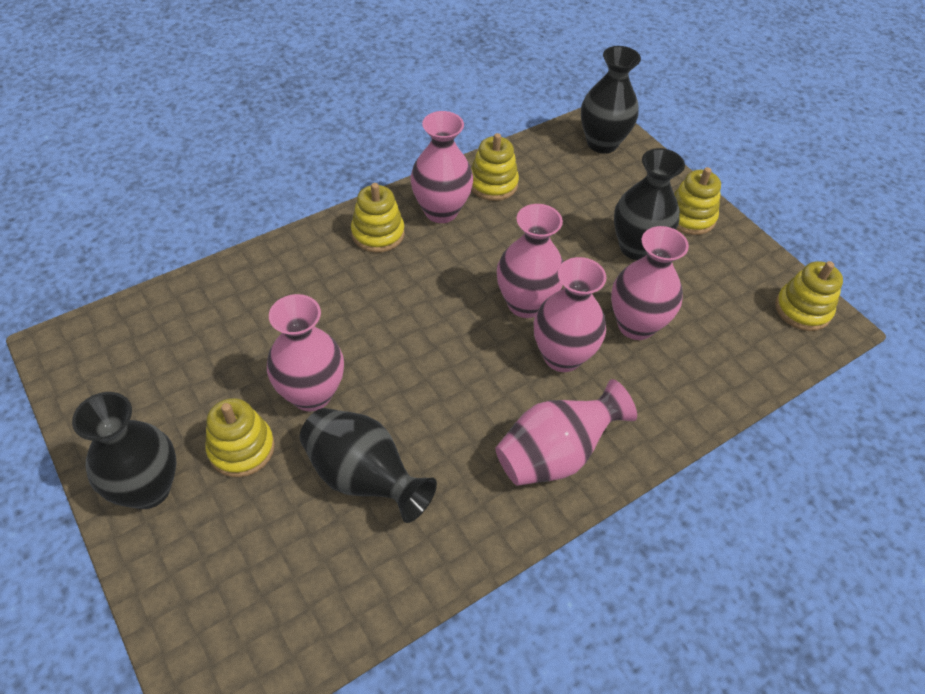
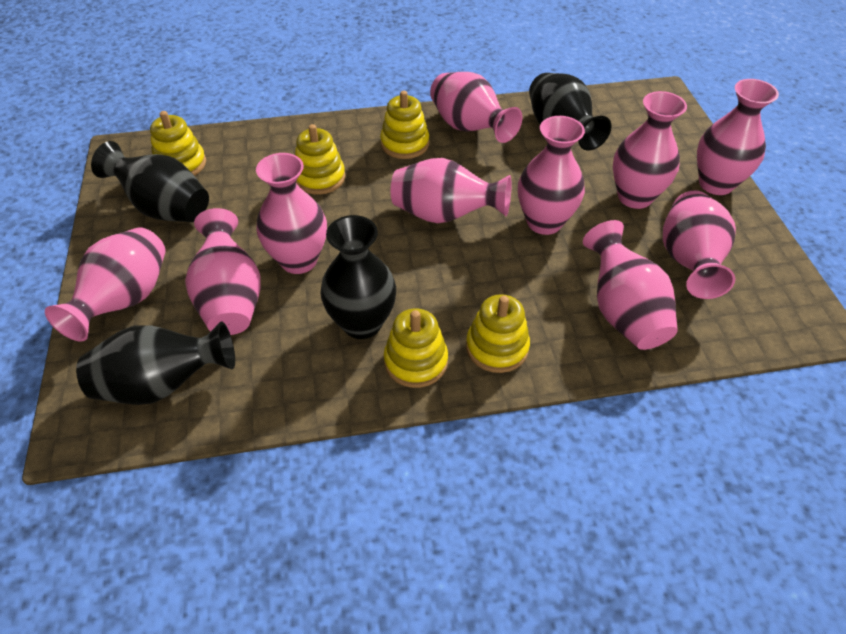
pink vase: 6 -> 10

